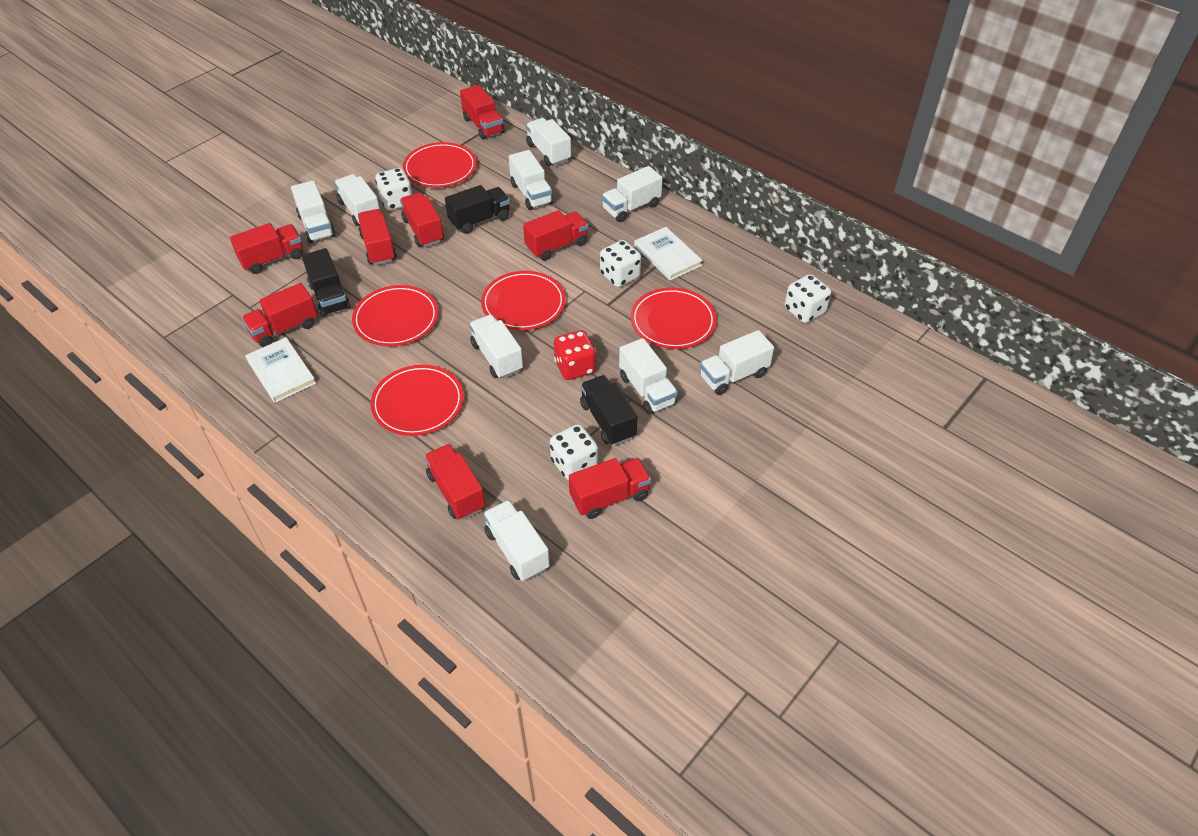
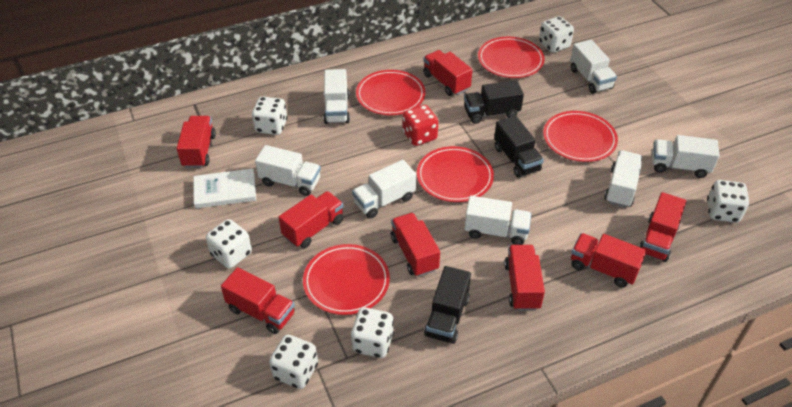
white book: 2 -> 1
white dice: 4 -> 6
white truck: 9 -> 7

